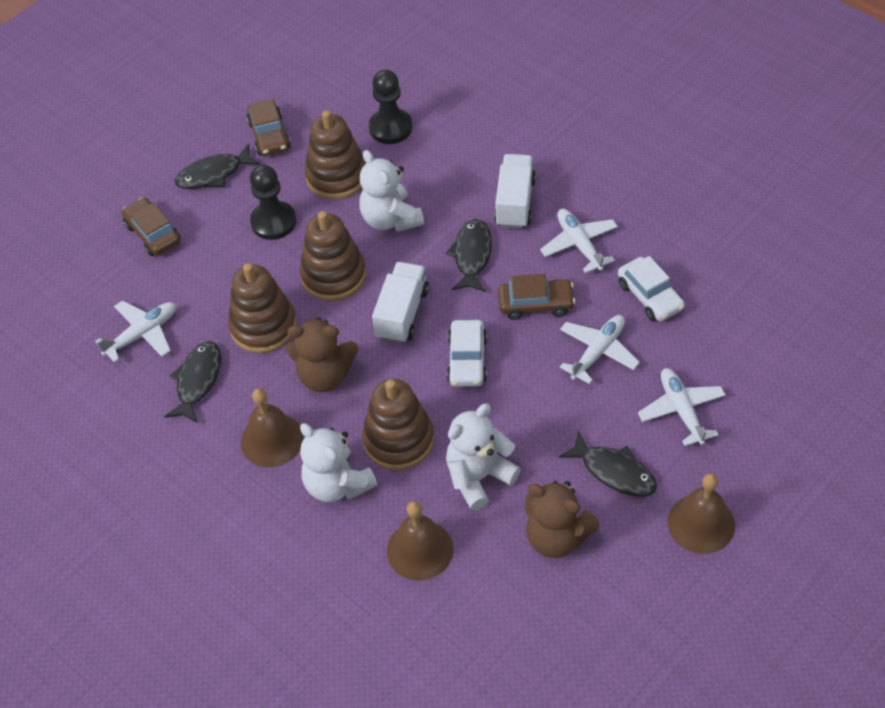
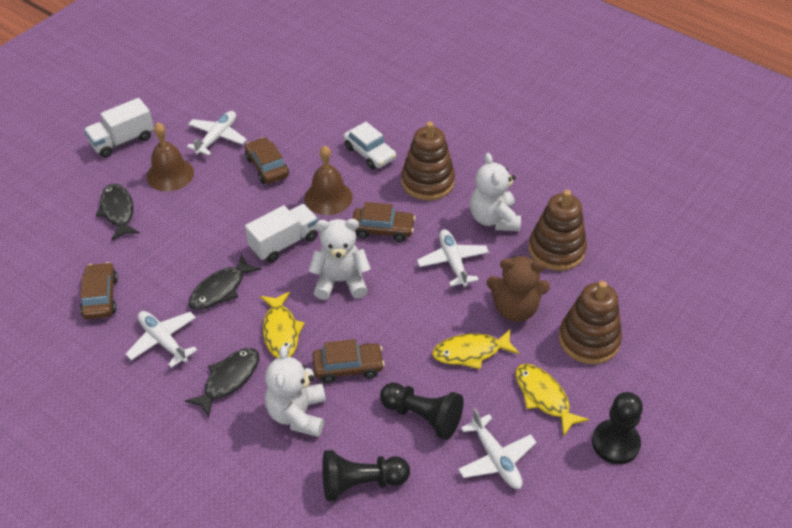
black fish: 4 -> 3
black pawn: 2 -> 3
brown bell: 3 -> 2
brown car: 3 -> 4
brown stacking toy: 4 -> 3
brown teddy bear: 2 -> 1
white car: 2 -> 1
yellow fish: 0 -> 3

